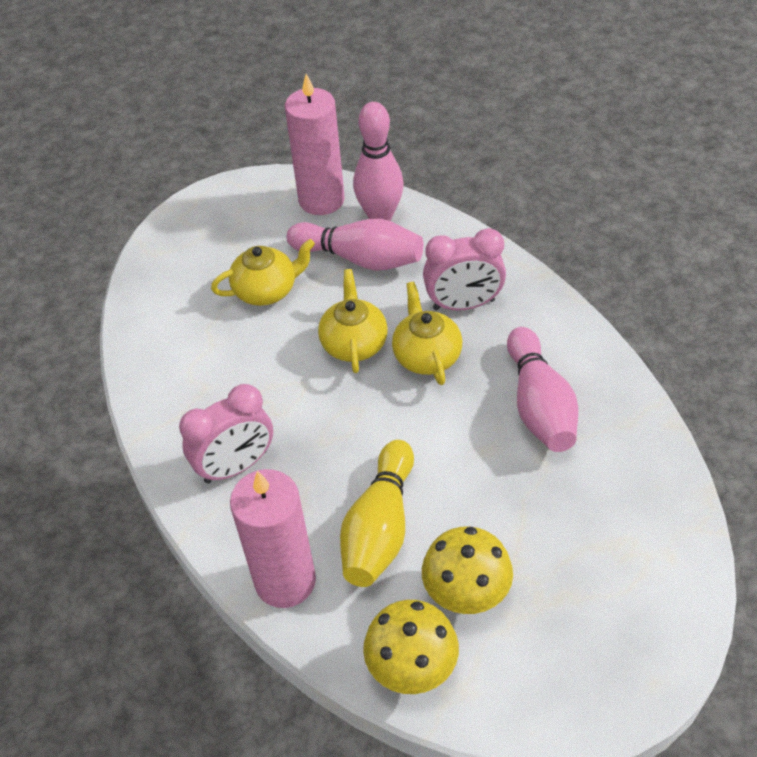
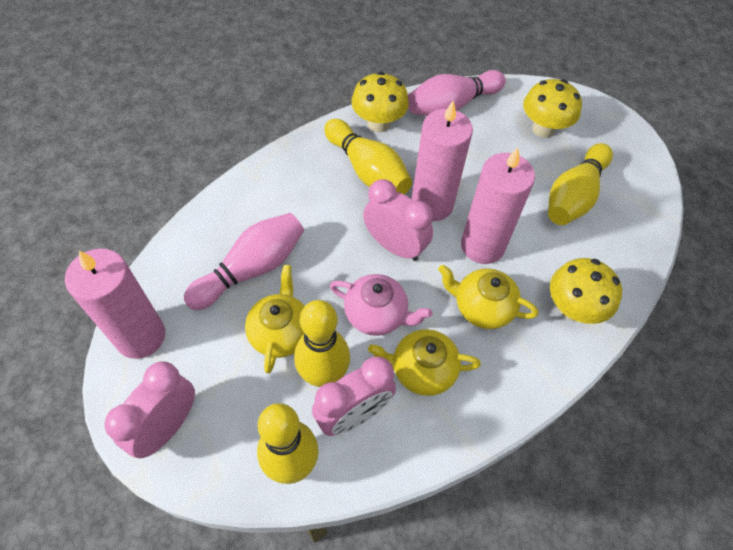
pink bowling pin: 3 -> 2
pink candle: 2 -> 3
pink clock: 2 -> 3
pink teapot: 0 -> 1
yellow bowling pin: 1 -> 4
yellow mushroom: 2 -> 3

